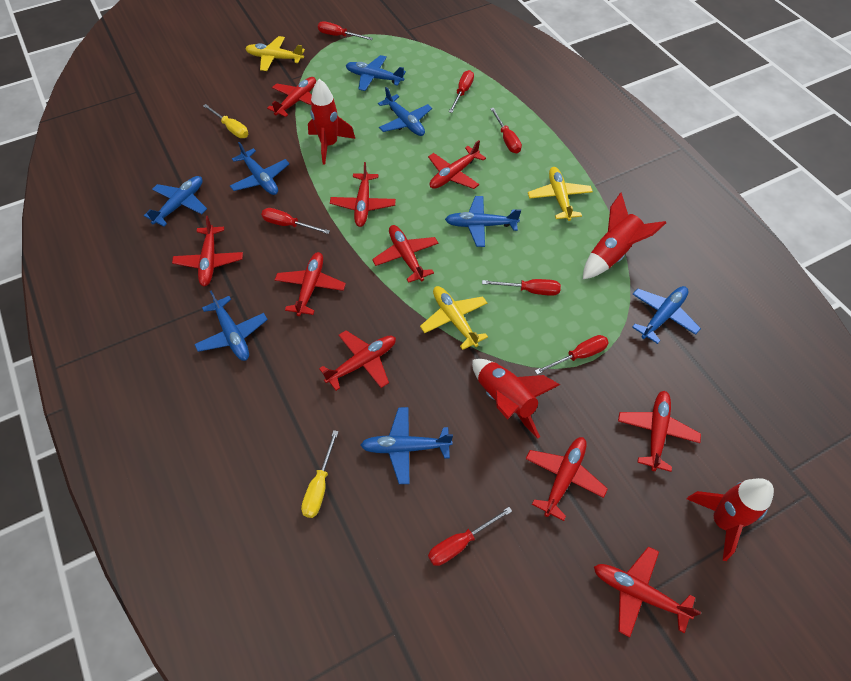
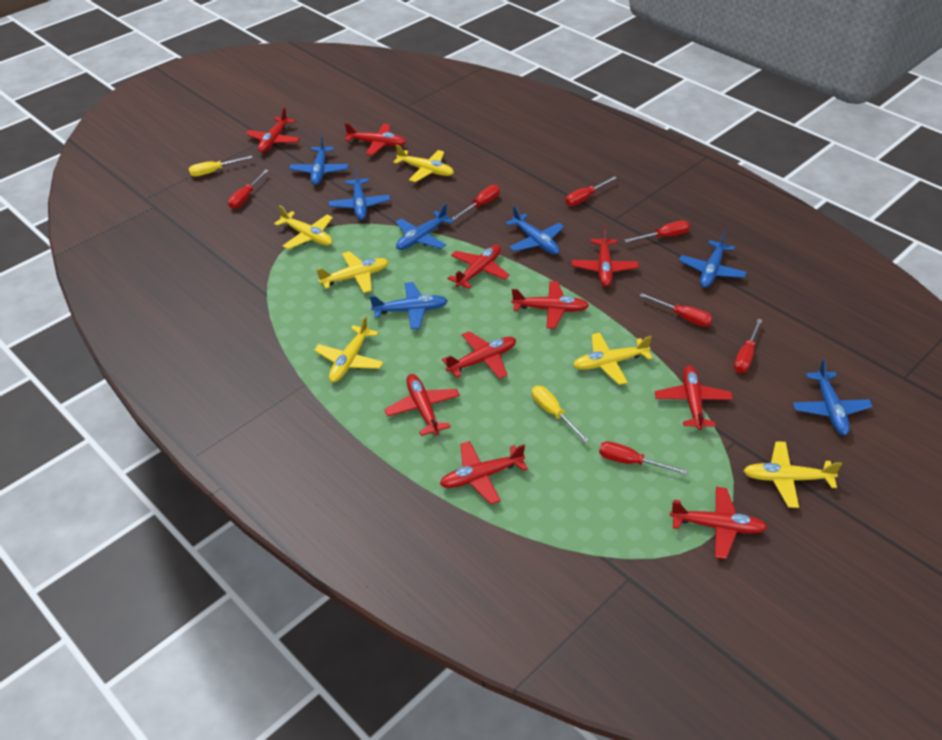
blue plane: 8 -> 7
red rocket: 4 -> 0
yellow plane: 3 -> 6

